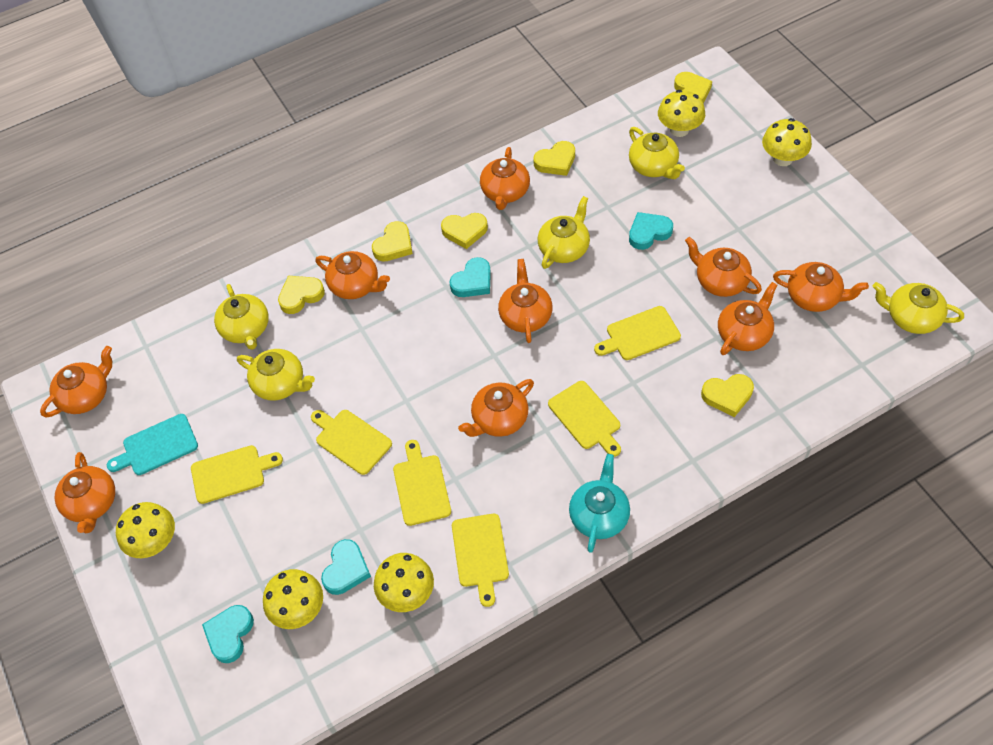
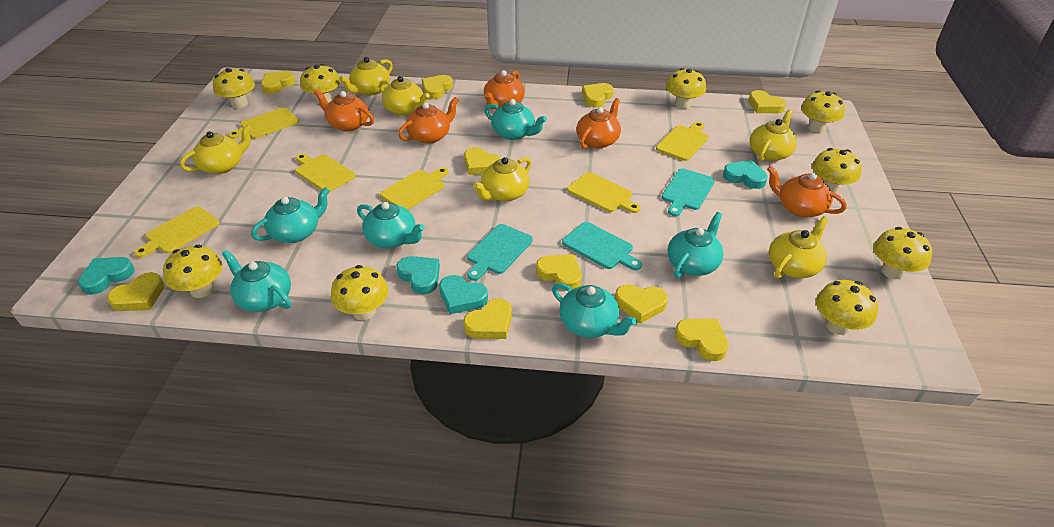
orange teapot: 9 -> 5
turquoise cutting board: 1 -> 3
turquoise teapot: 1 -> 6
yellow heart: 6 -> 10
yellow mushroom: 5 -> 9
yellow teapot: 5 -> 6

